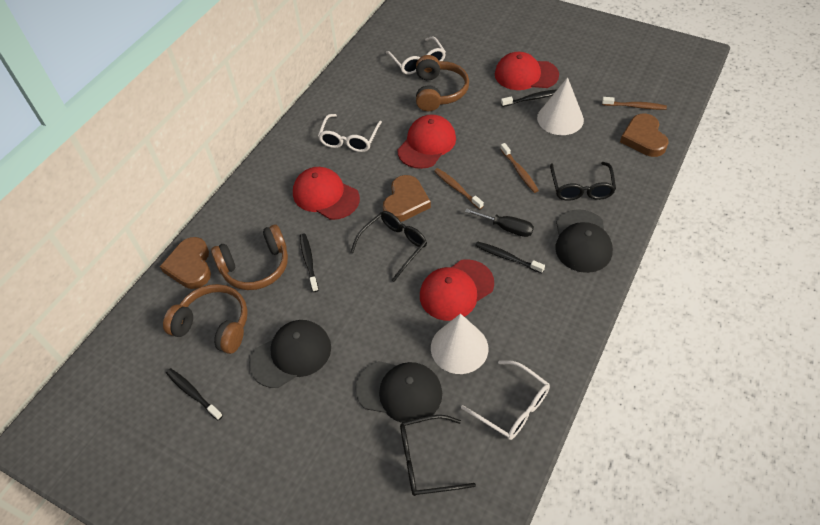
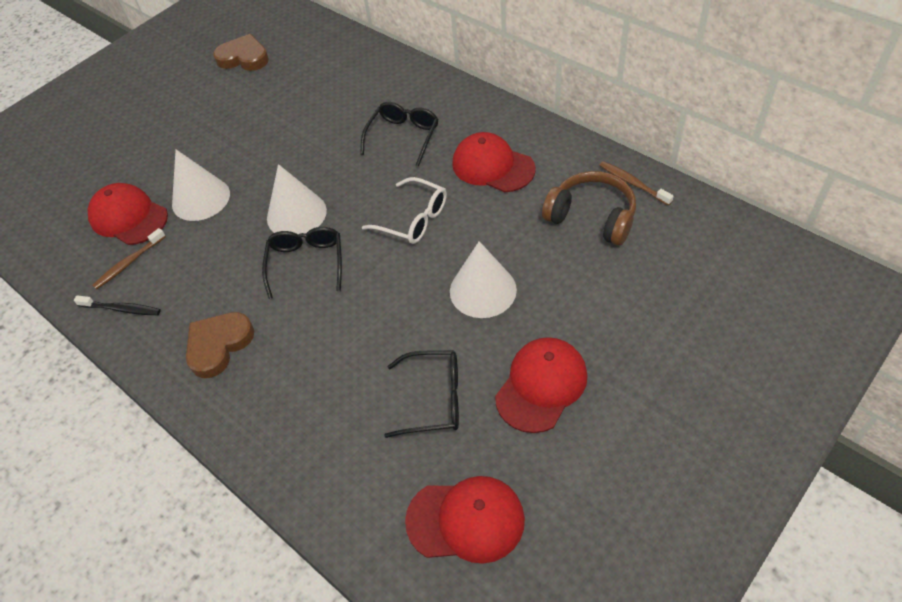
black cap: 3 -> 0
black screwdriver: 1 -> 0
black toothbrush: 4 -> 1
brown headphones: 3 -> 1
brown heart: 3 -> 2
brown toothbrush: 3 -> 2
white cone: 2 -> 3
white glasses: 3 -> 1

